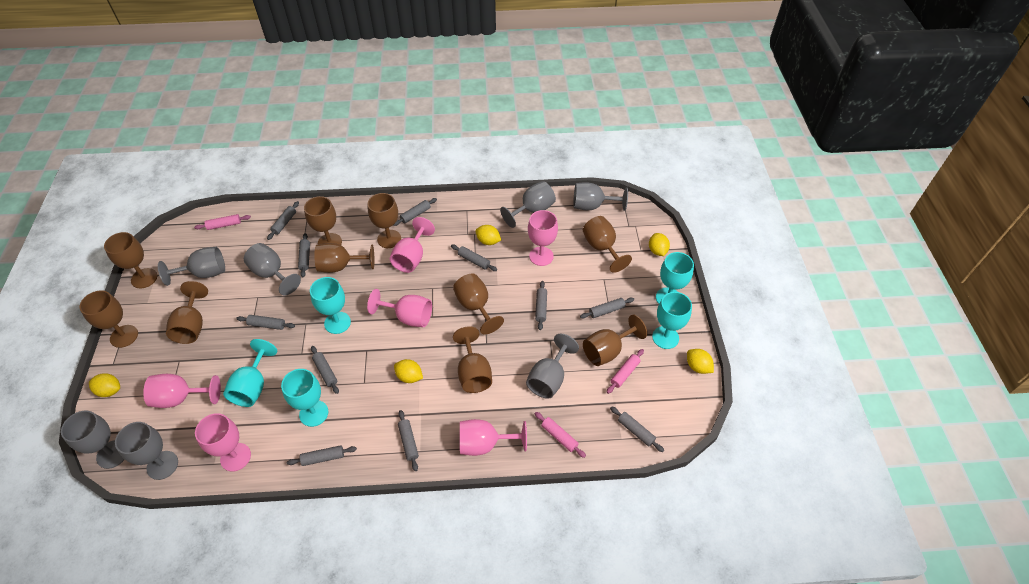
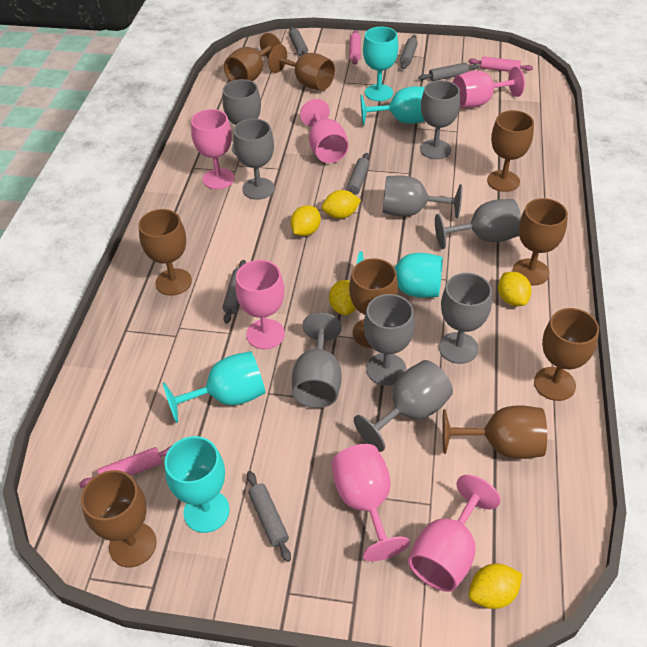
brown goblet: 10 -> 9
grey goblet: 7 -> 9
grey rolling pin: 11 -> 6

